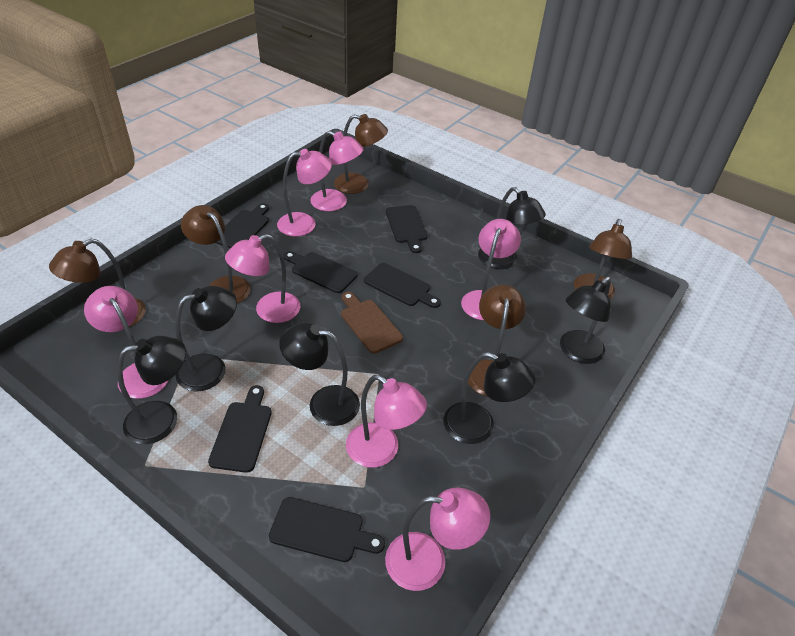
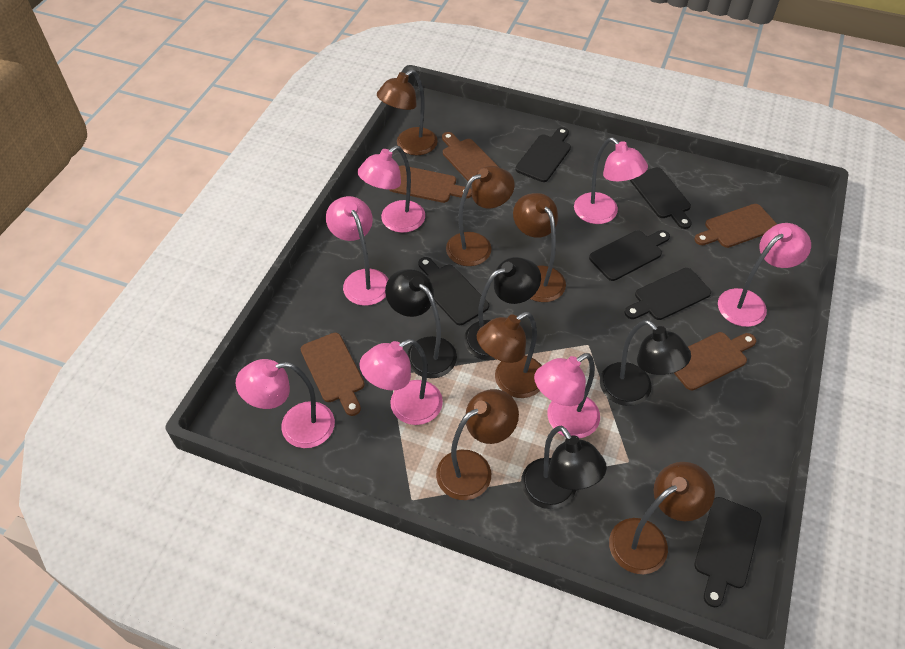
black lamp: 6 -> 4
brown cutting board: 1 -> 5
brown lamp: 5 -> 6

